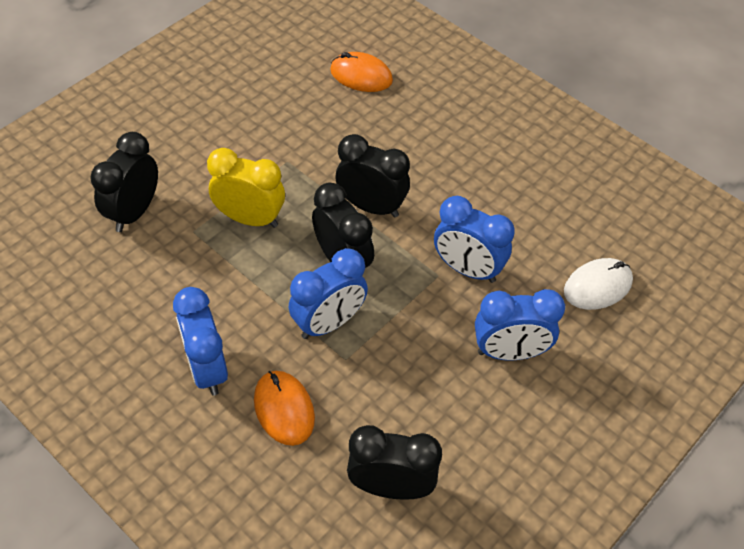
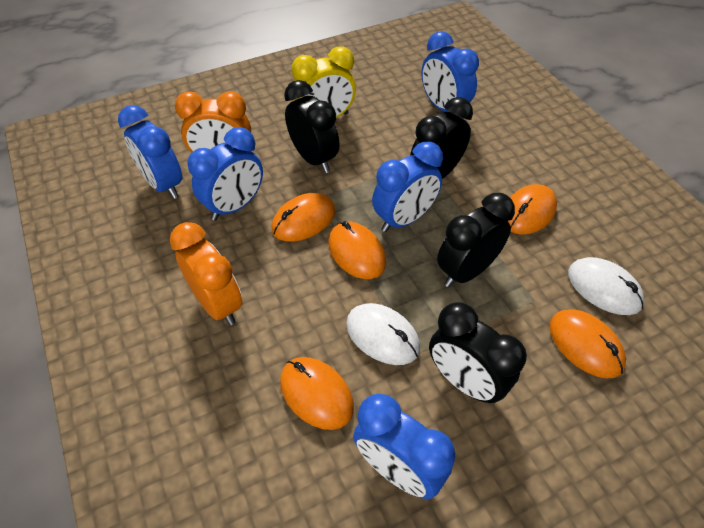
blue clock: 4 -> 5
orange clock: 0 -> 2
orange mouse: 2 -> 5
white mouse: 1 -> 2

